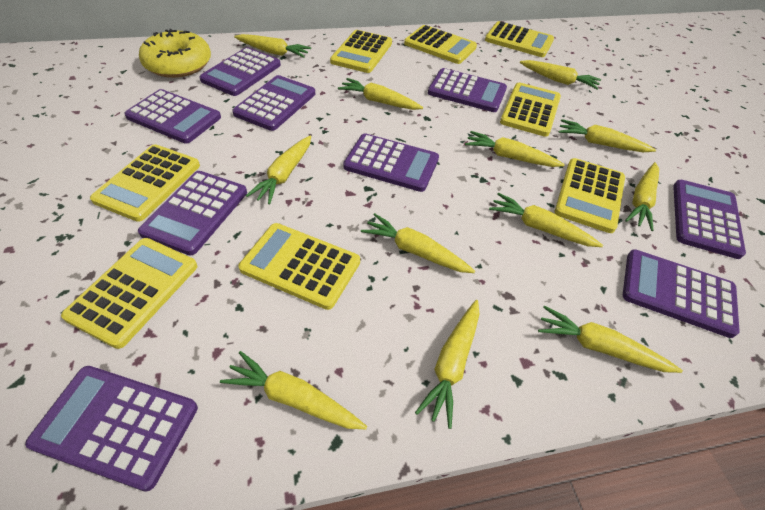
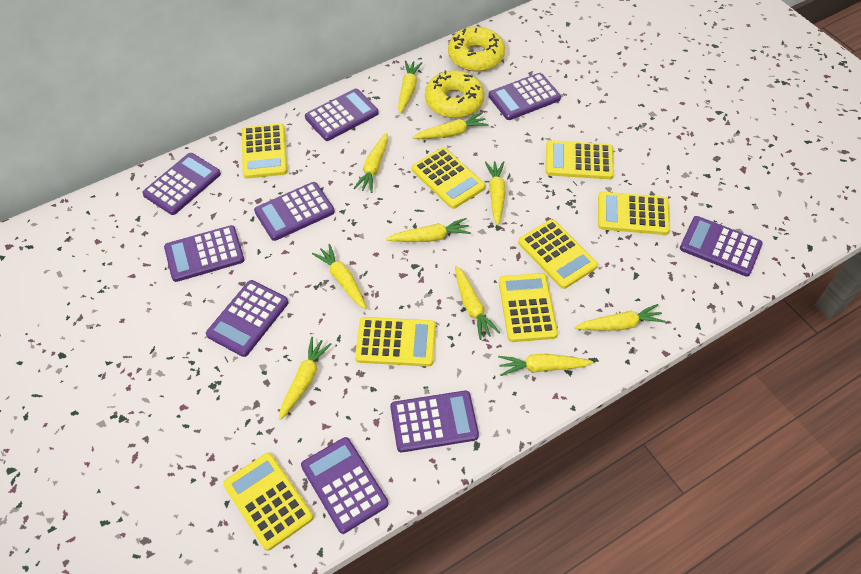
yellow carrot: 12 -> 10
yellow donut: 1 -> 2

